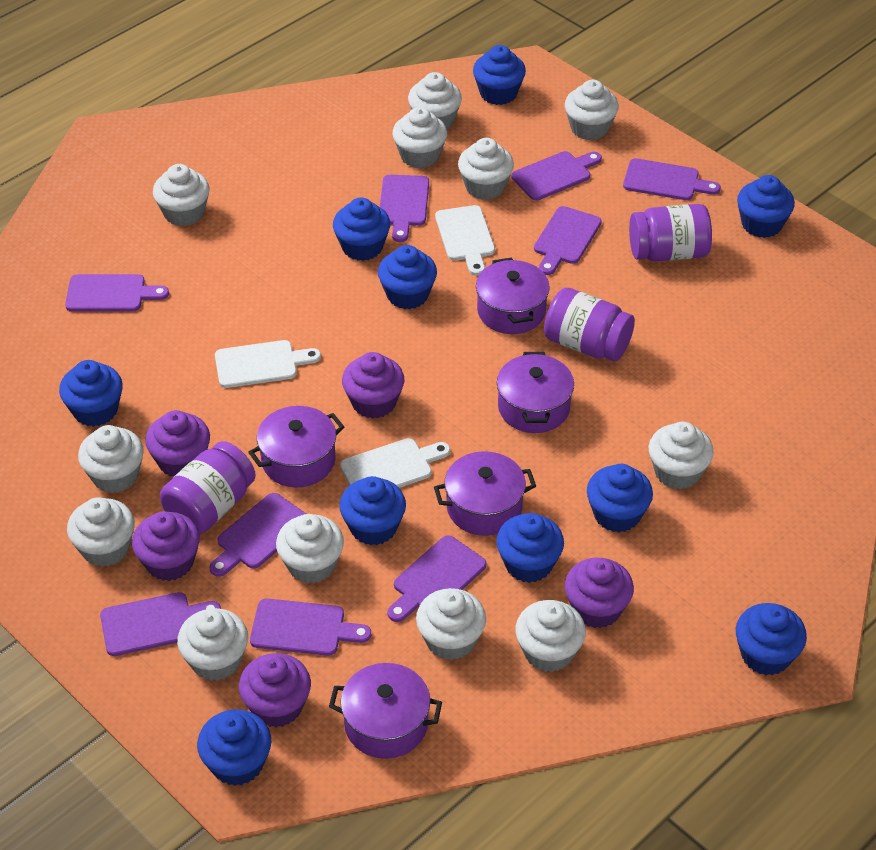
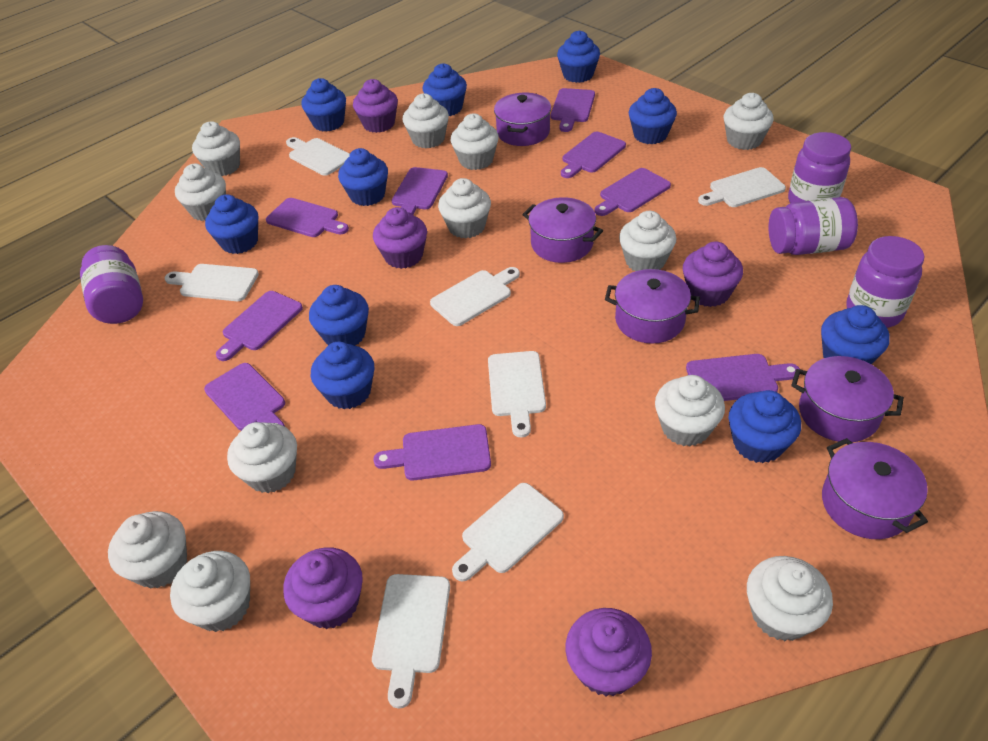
purple jar: 3 -> 4
white cutting board: 3 -> 7

